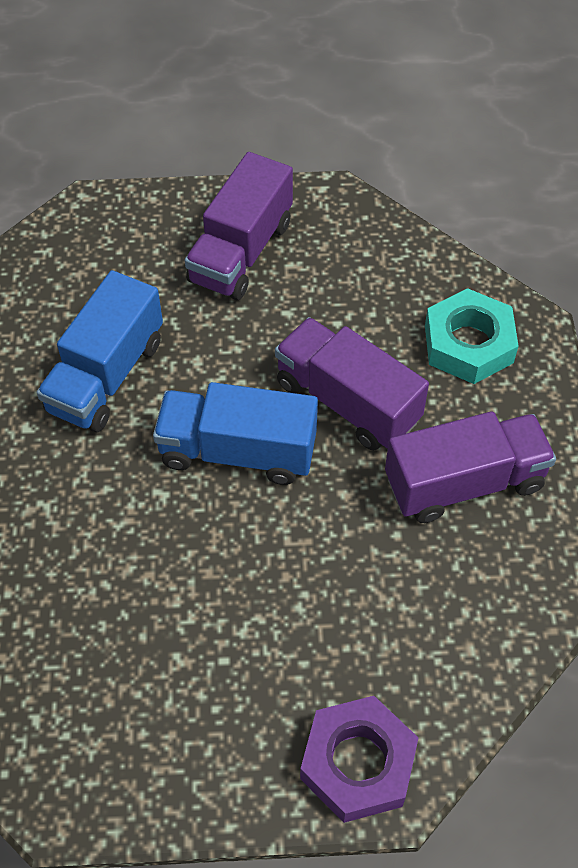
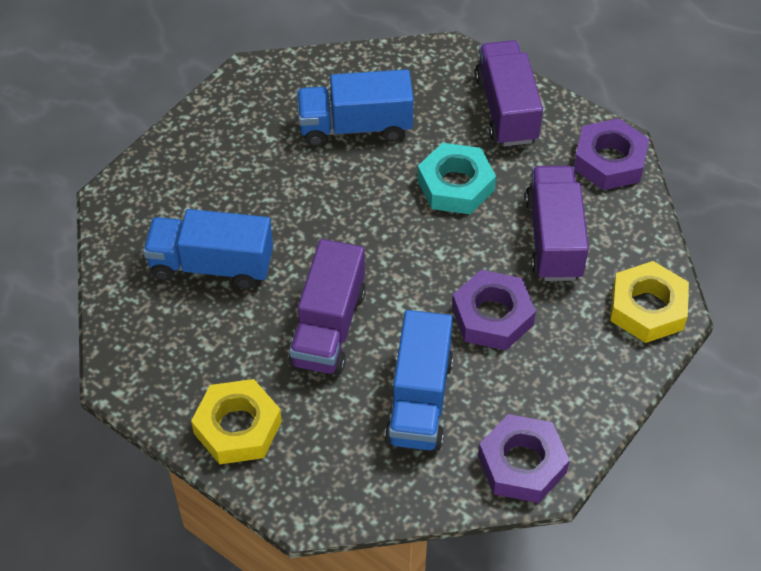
blue truck: 2 -> 3
purple nut: 1 -> 3
yellow nut: 0 -> 2

